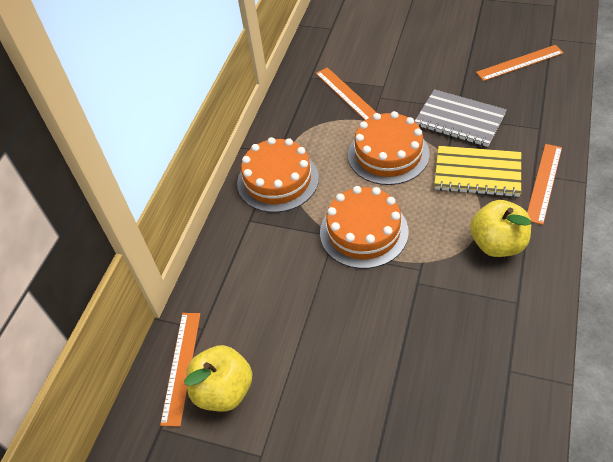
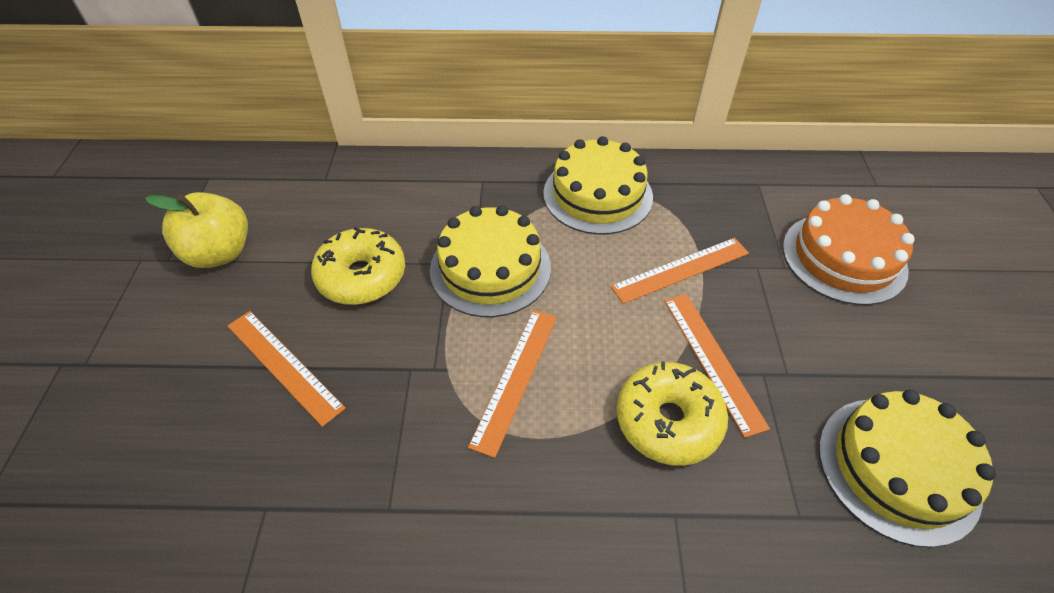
grey notebook: 1 -> 0
orange cake: 3 -> 1
yellow apple: 2 -> 1
yellow cake: 0 -> 3
yellow donut: 0 -> 2
yellow notebook: 1 -> 0

